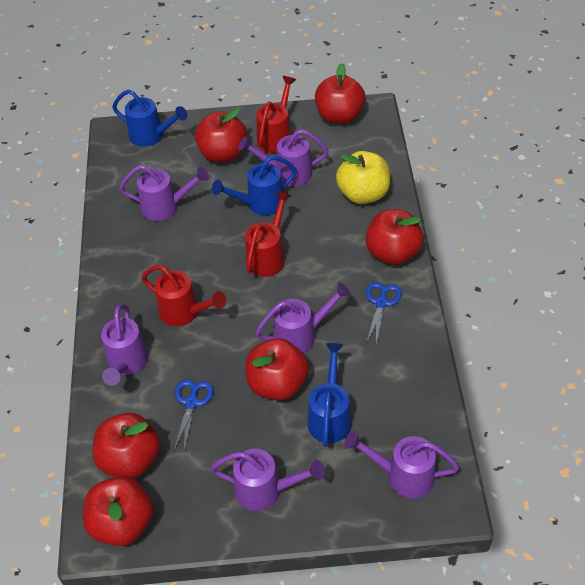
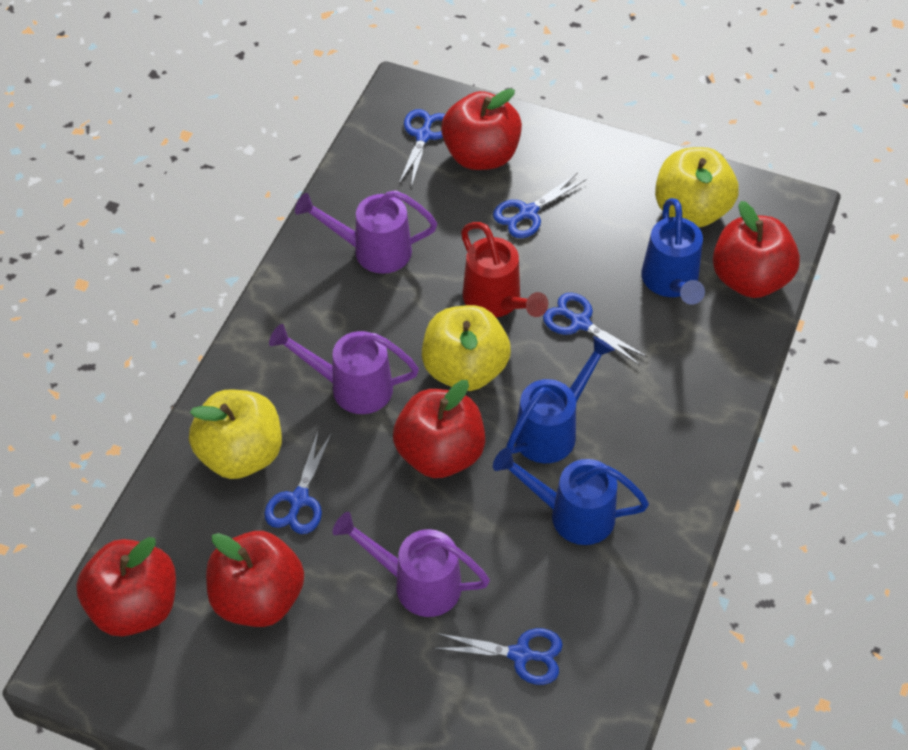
blue scissors: 2 -> 5
purple watering can: 6 -> 3
red apple: 6 -> 5
red watering can: 3 -> 1
yellow apple: 1 -> 3

